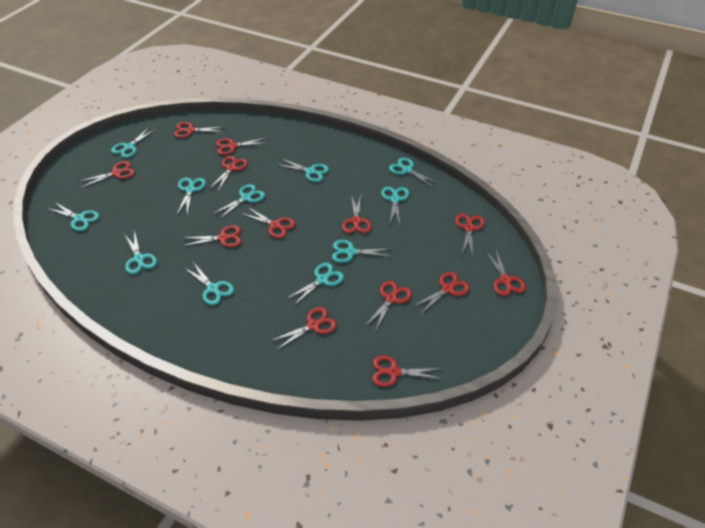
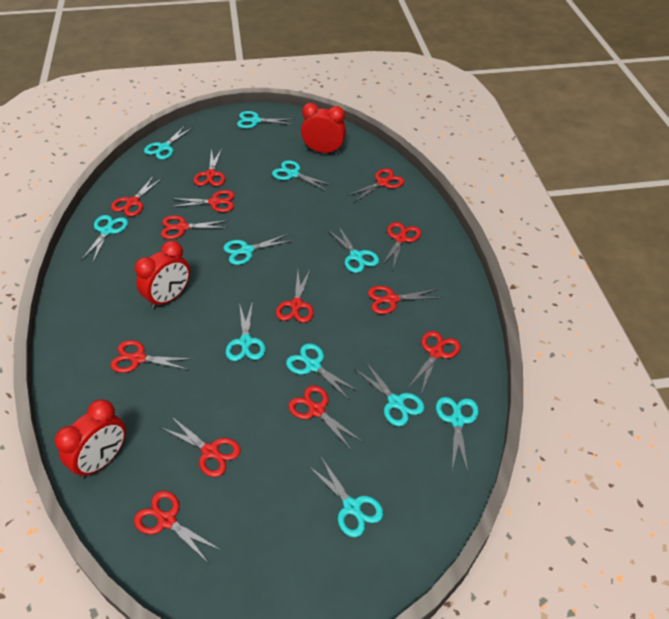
red clock: 0 -> 3

